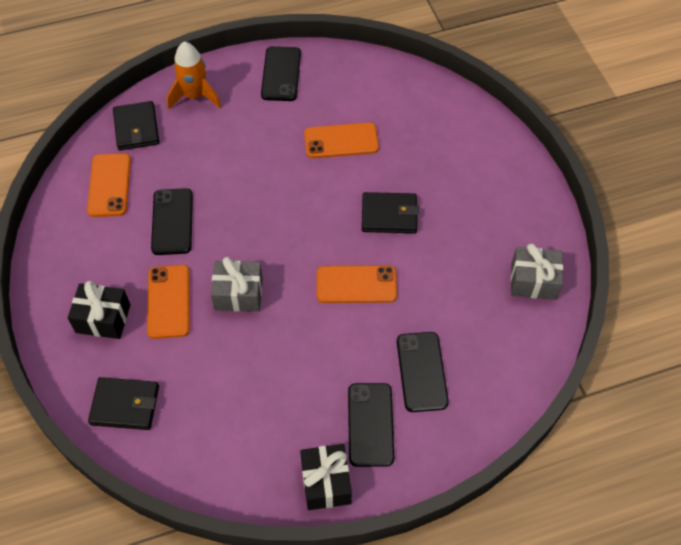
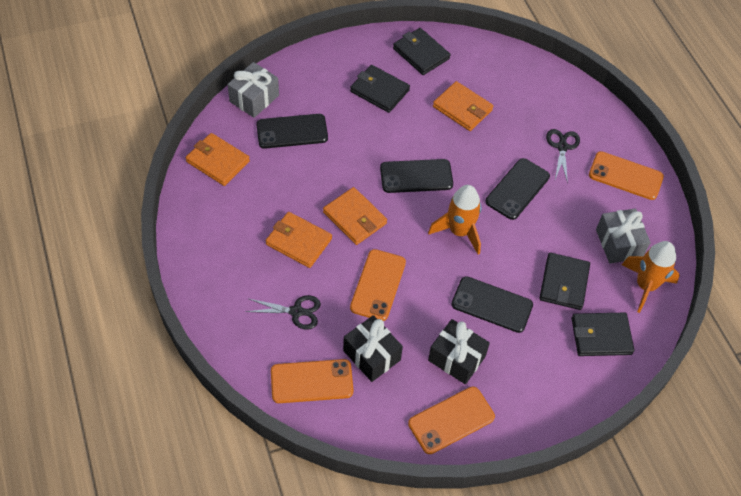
black scissors: 0 -> 2
black wallet: 3 -> 4
orange rocket: 1 -> 2
orange wallet: 0 -> 4

